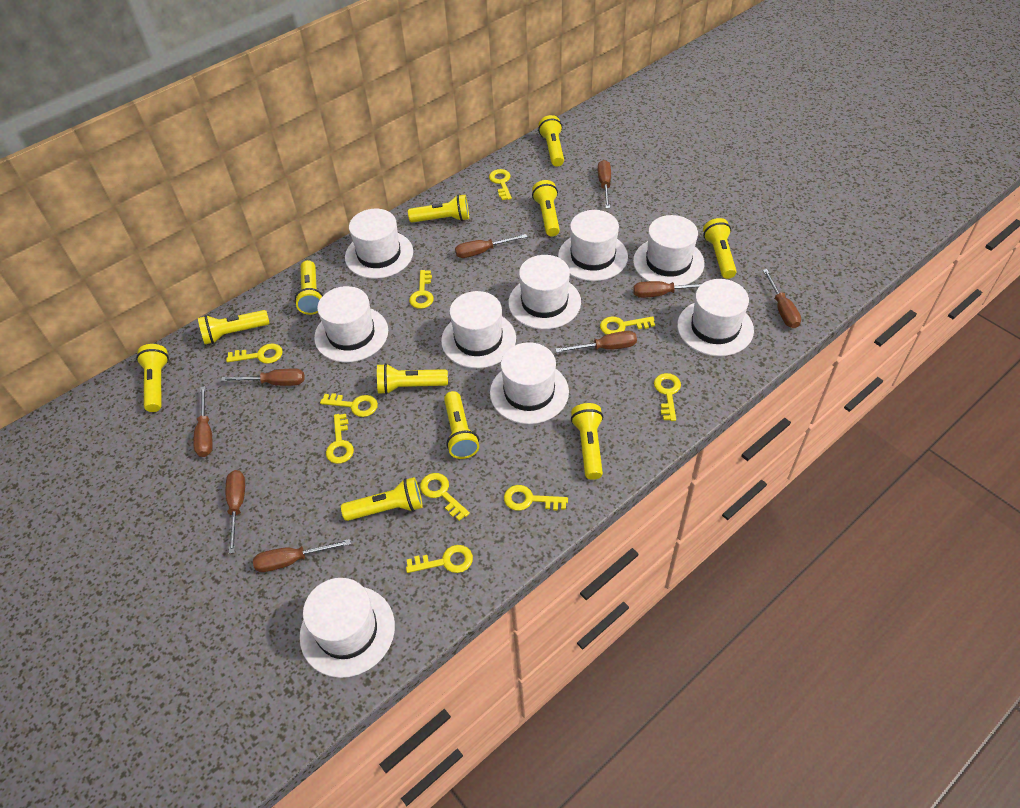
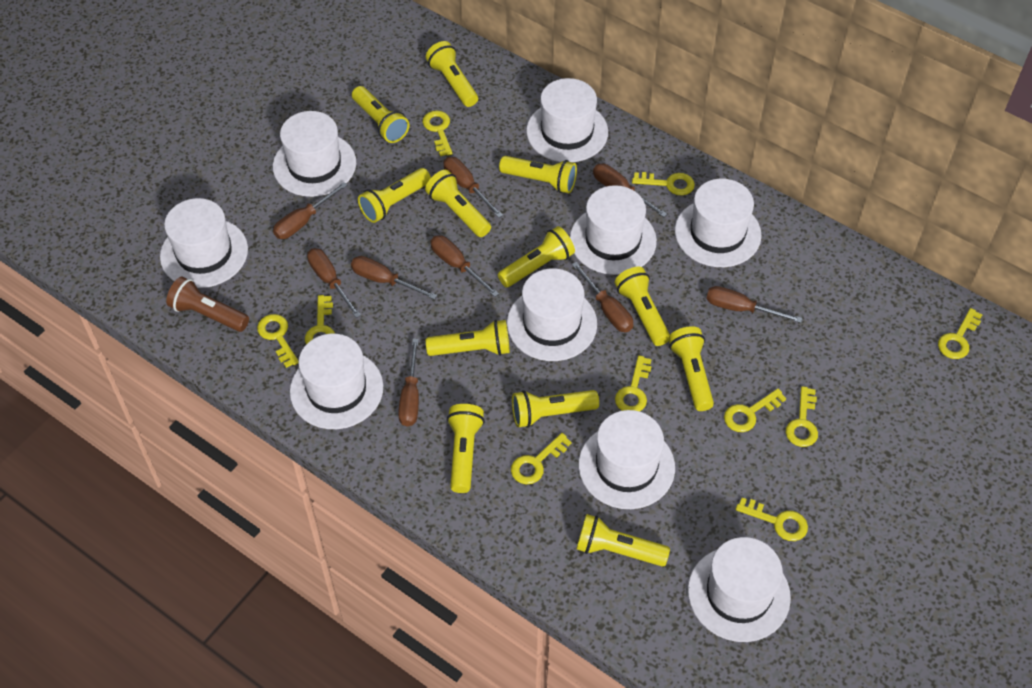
brown flashlight: 0 -> 1
yellow flashlight: 11 -> 12

